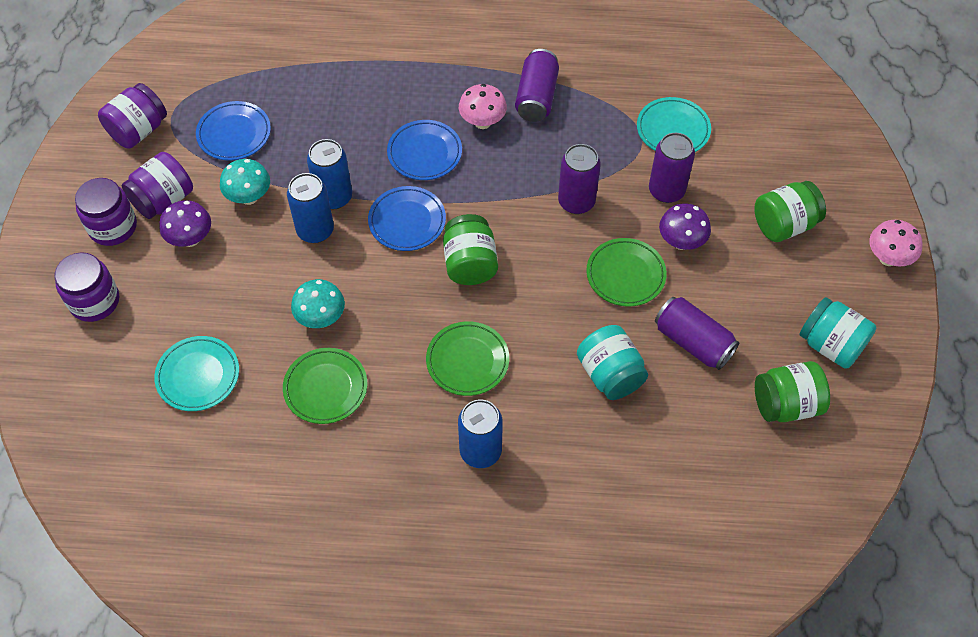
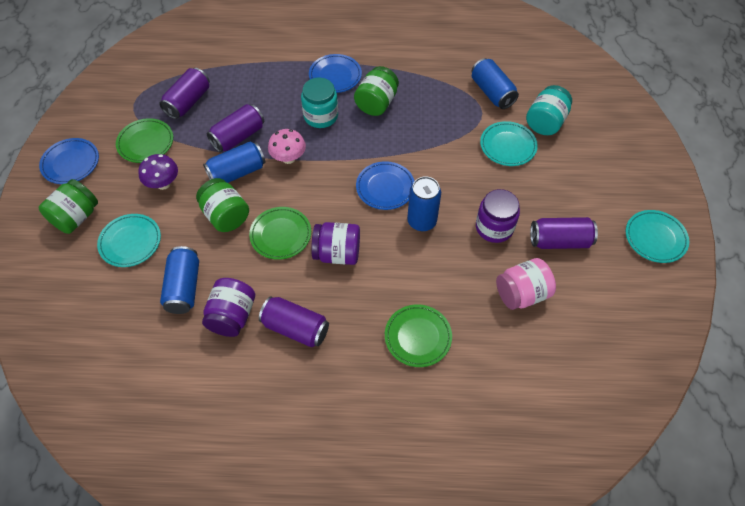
blue can: 3 -> 4
pink jar: 0 -> 1
pink mushroom: 2 -> 1
purple jar: 4 -> 3
purple mushroom: 2 -> 1
turquoise mushroom: 2 -> 0
turquoise plate: 2 -> 3

